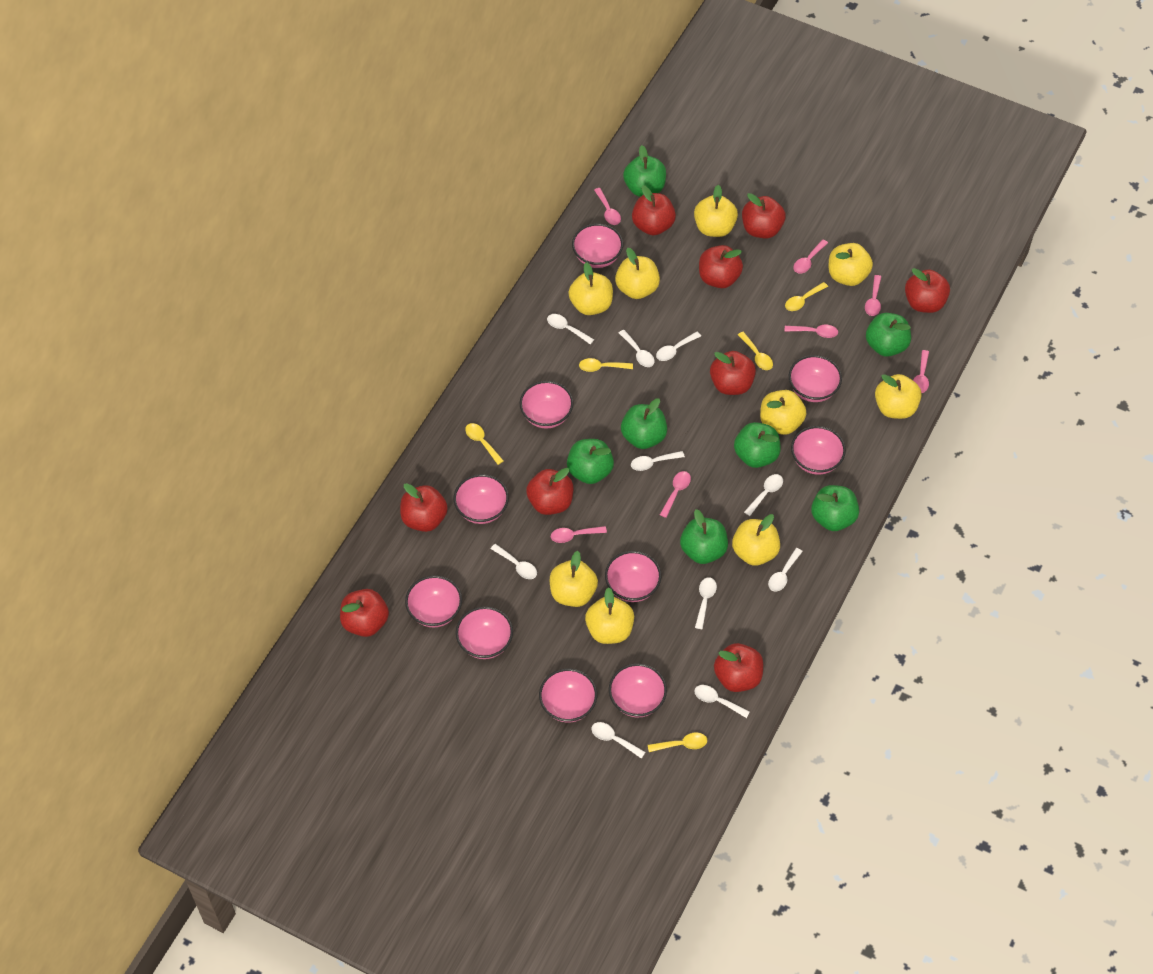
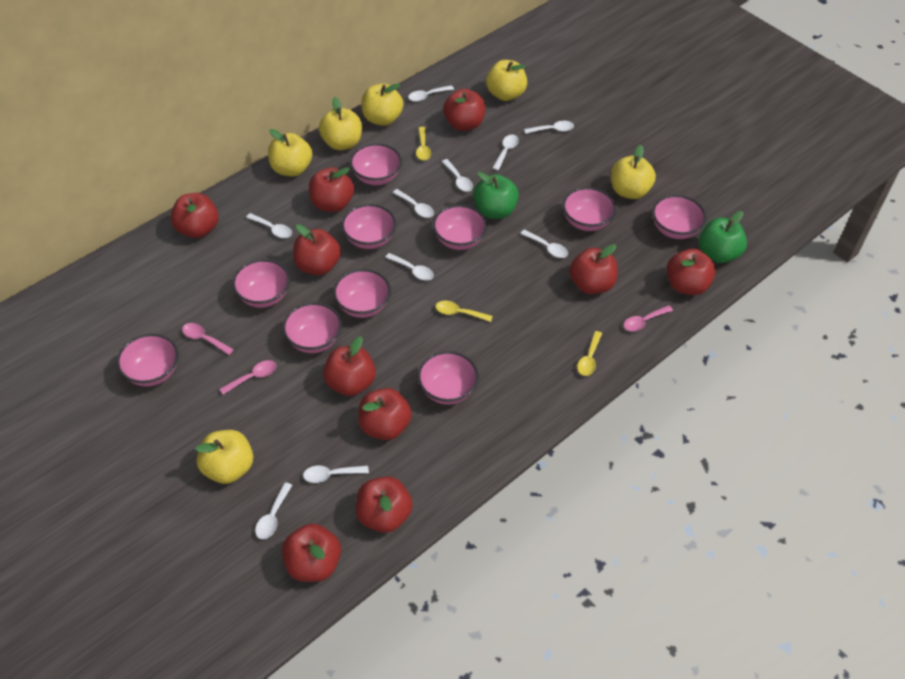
green apple: 7 -> 2
pink spoon: 7 -> 3
red apple: 9 -> 10
yellow apple: 9 -> 6
yellow spoon: 5 -> 3

